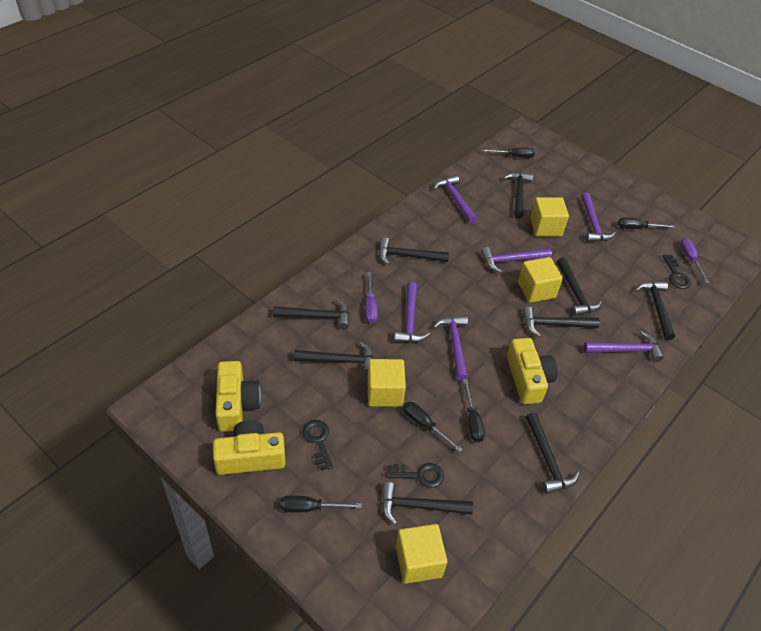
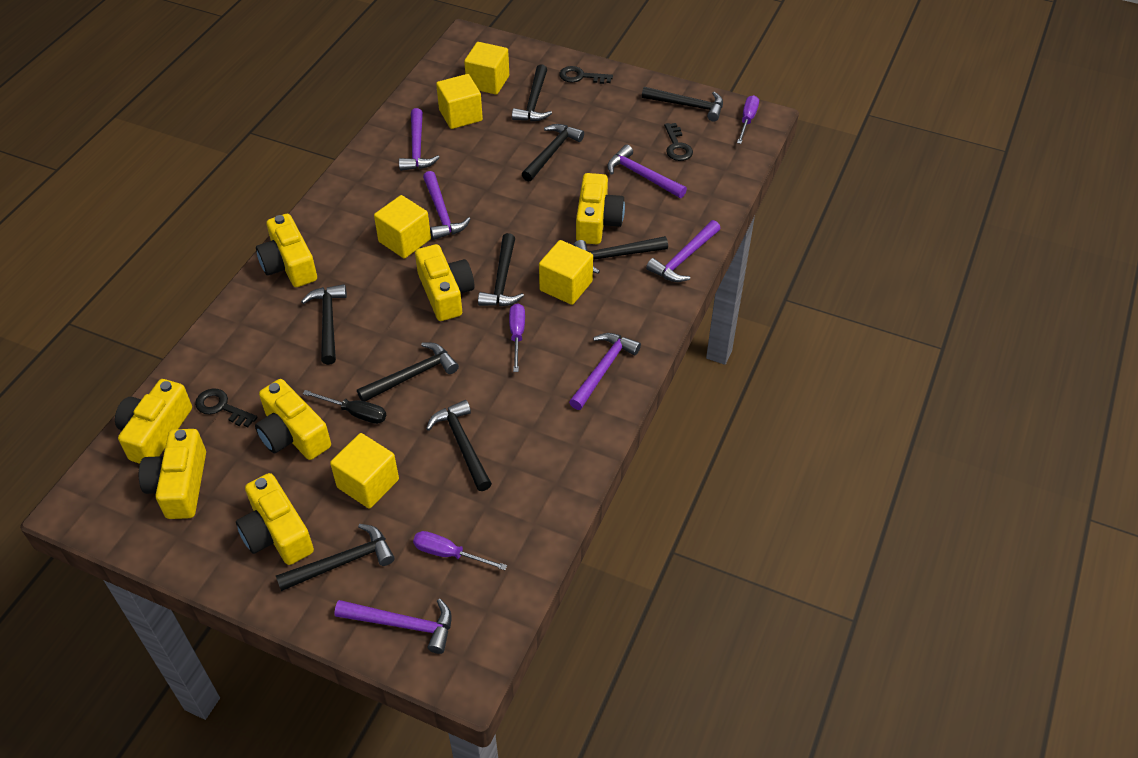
black screwdriver: 5 -> 1
purple screwdriver: 2 -> 3
yellow camera: 3 -> 7
yellow cube: 4 -> 5

